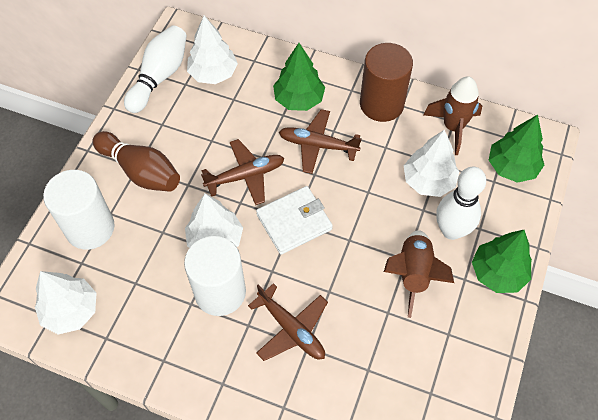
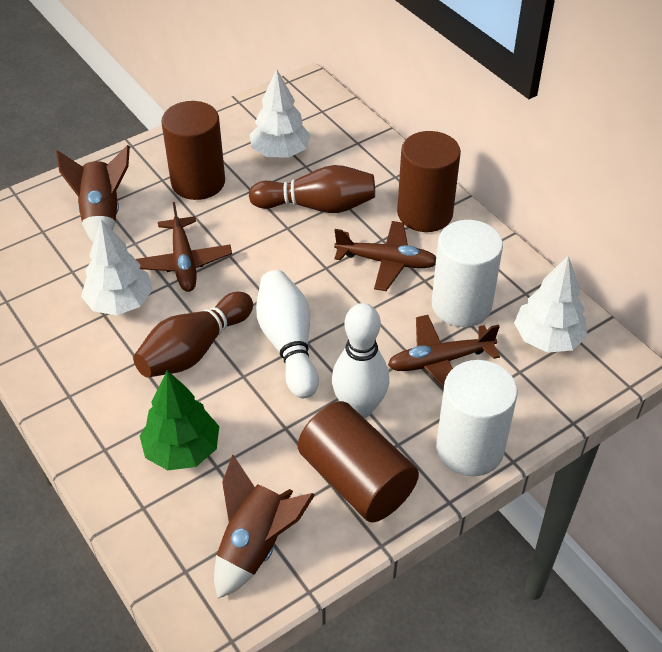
brown bowling pin: 1 -> 2
brown cylinder: 1 -> 3
green tree: 3 -> 1
white tree: 4 -> 3
white wallet: 1 -> 0

